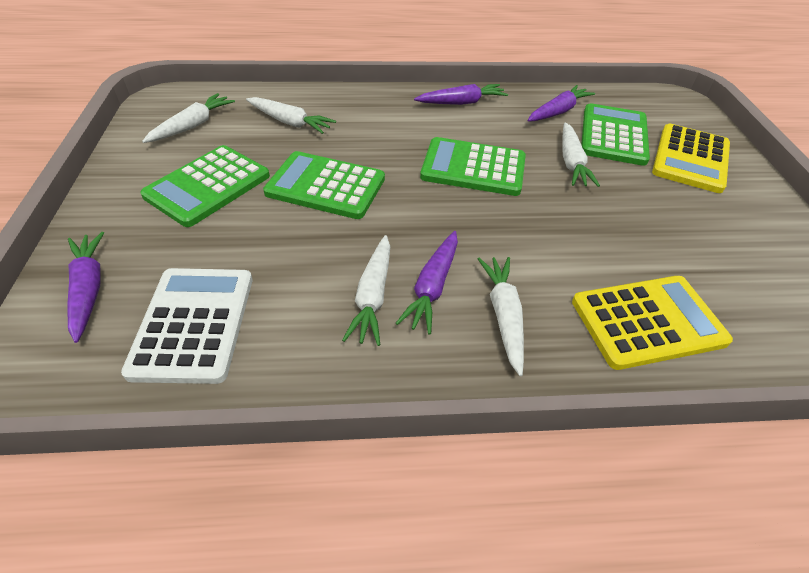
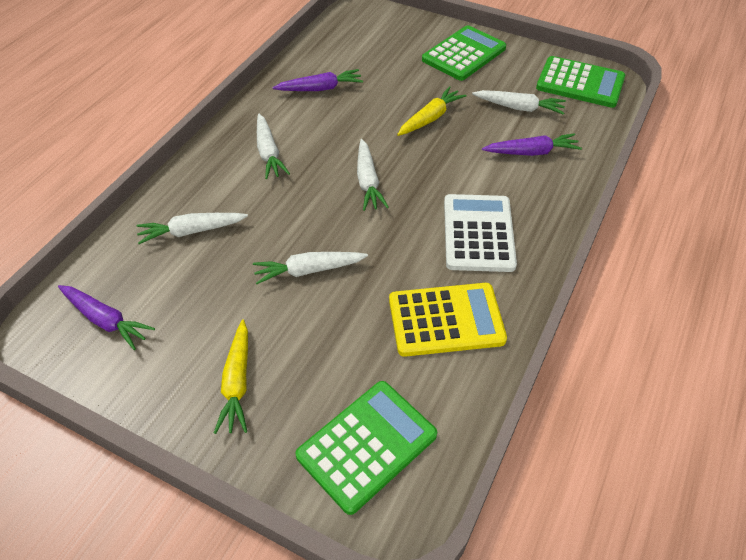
green calculator: 4 -> 3
purple carrot: 4 -> 3
yellow calculator: 2 -> 1
yellow carrot: 0 -> 2

